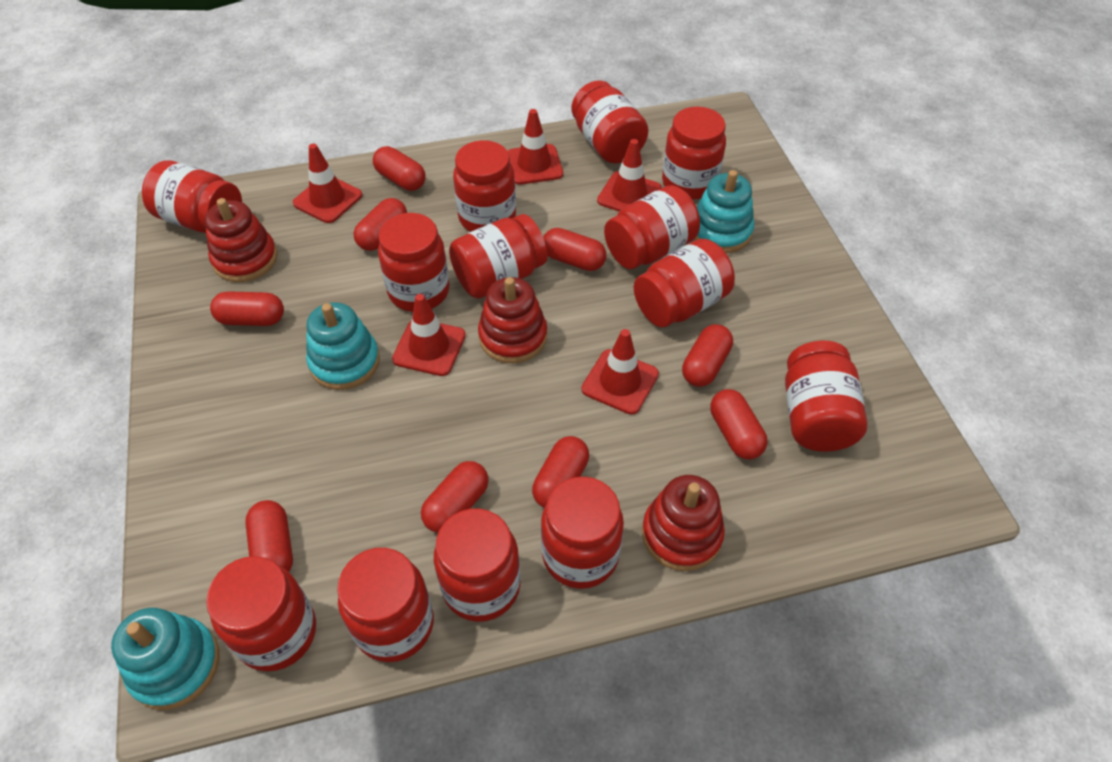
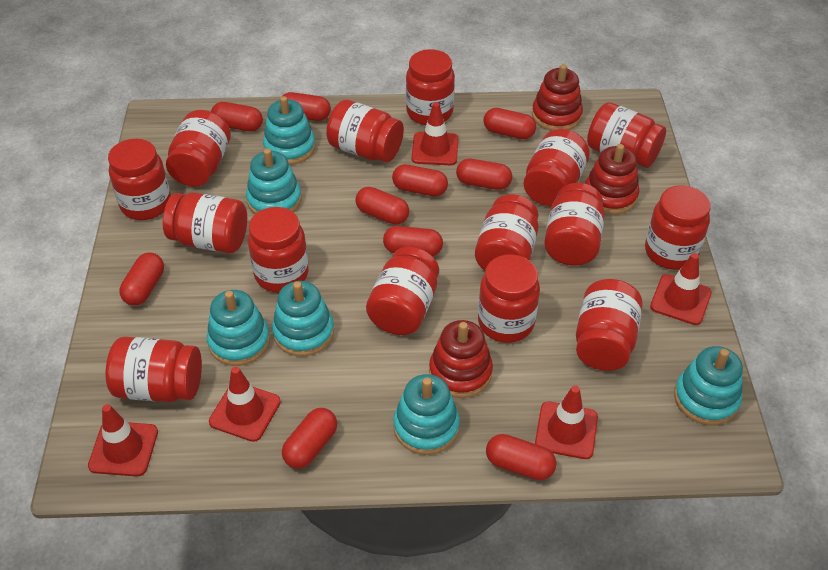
red capsule: 9 -> 10
red jar: 13 -> 15
turquoise stacking toy: 3 -> 6

